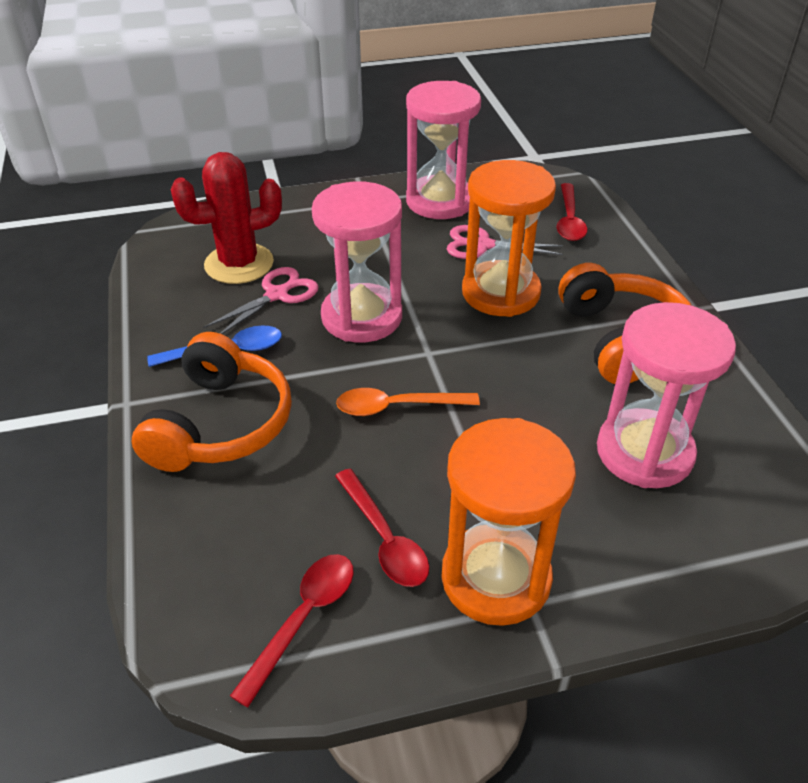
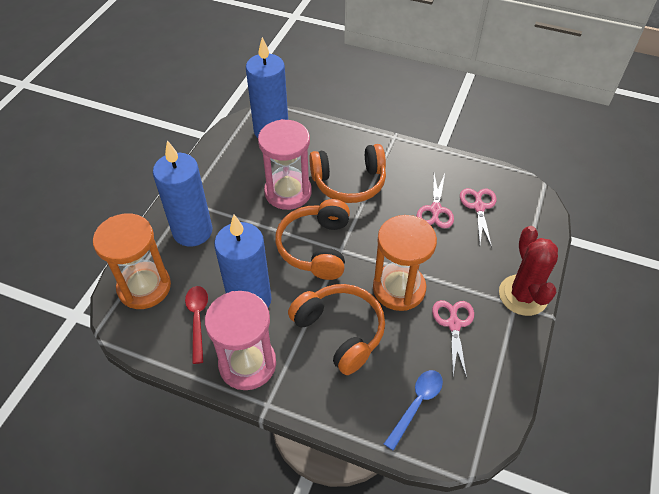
blue candle: 0 -> 3
orange headphones: 2 -> 3
orange spoon: 1 -> 0
pink hourglass: 3 -> 2
pink scissors: 2 -> 3
red spoon: 3 -> 1

